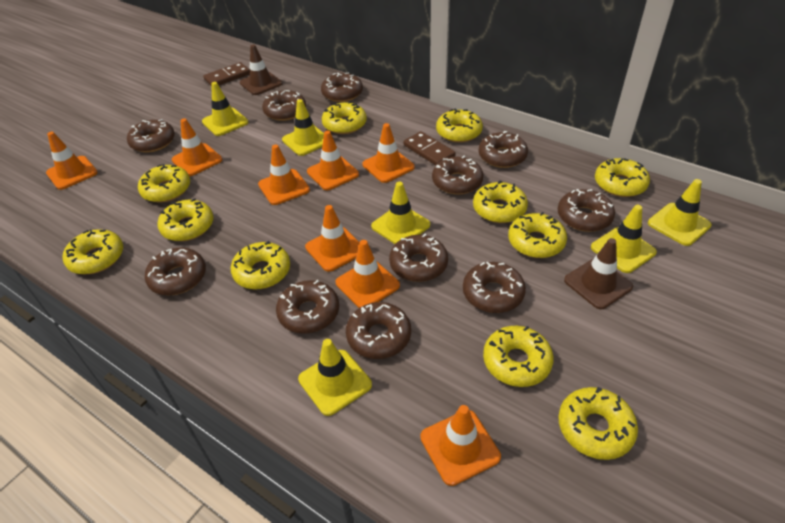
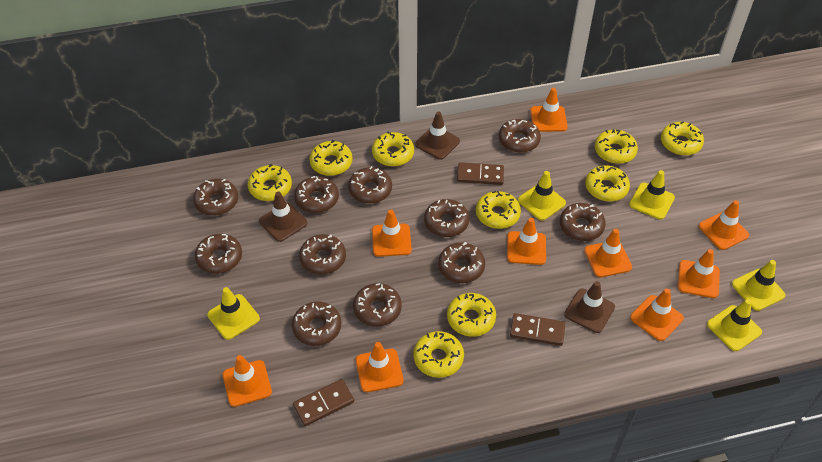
brown domino: 2 -> 3
brown traffic cone: 2 -> 3
orange traffic cone: 8 -> 9
yellow donut: 11 -> 9
yellow traffic cone: 6 -> 5

